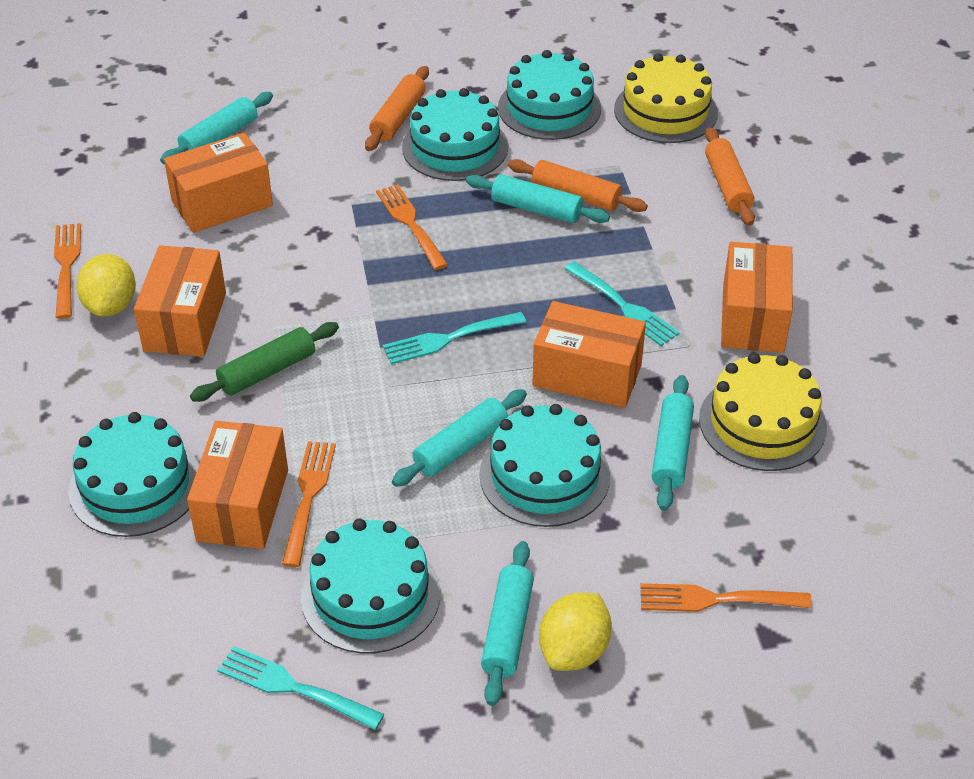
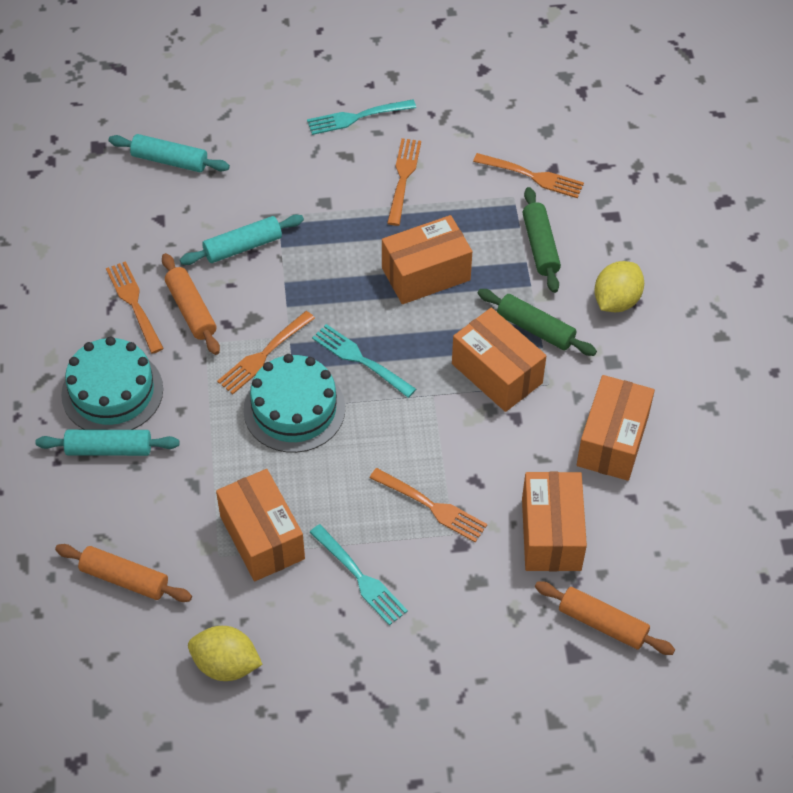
green rolling pin: 1 -> 2
orange fork: 4 -> 5
turquoise cake: 5 -> 2
turquoise rolling pin: 5 -> 3
yellow cake: 2 -> 0

